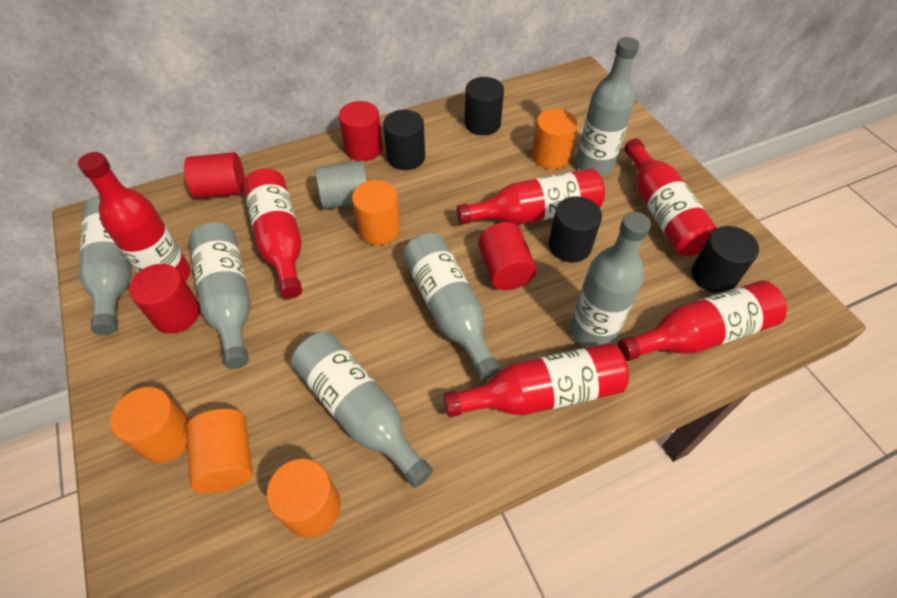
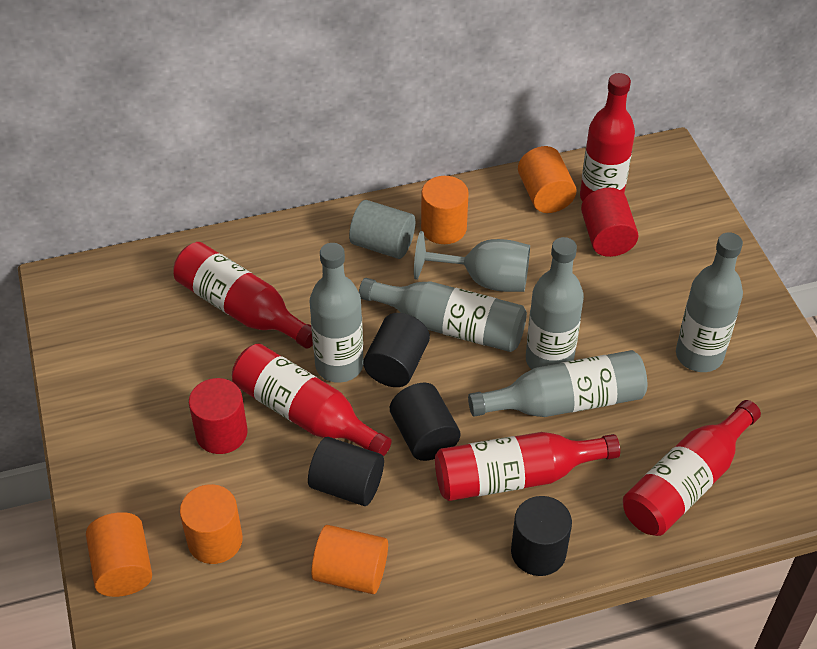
grey bottle: 6 -> 5
grey goblet: 0 -> 1
red bottle: 6 -> 5
red cylinder: 4 -> 2

